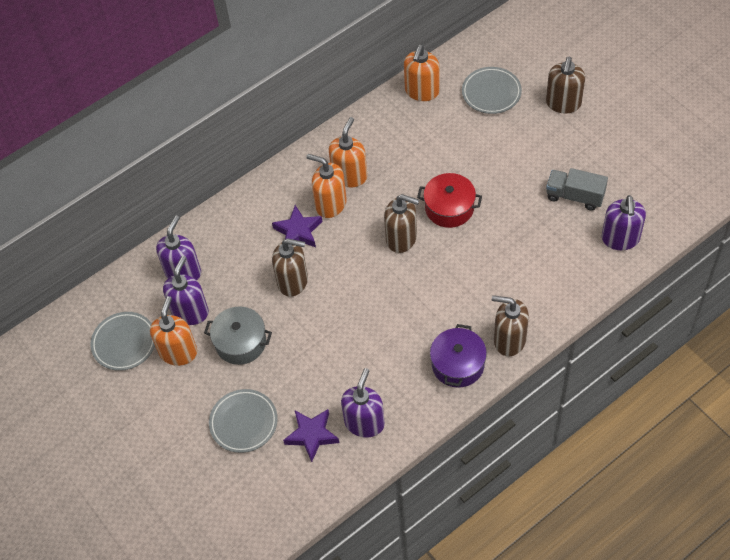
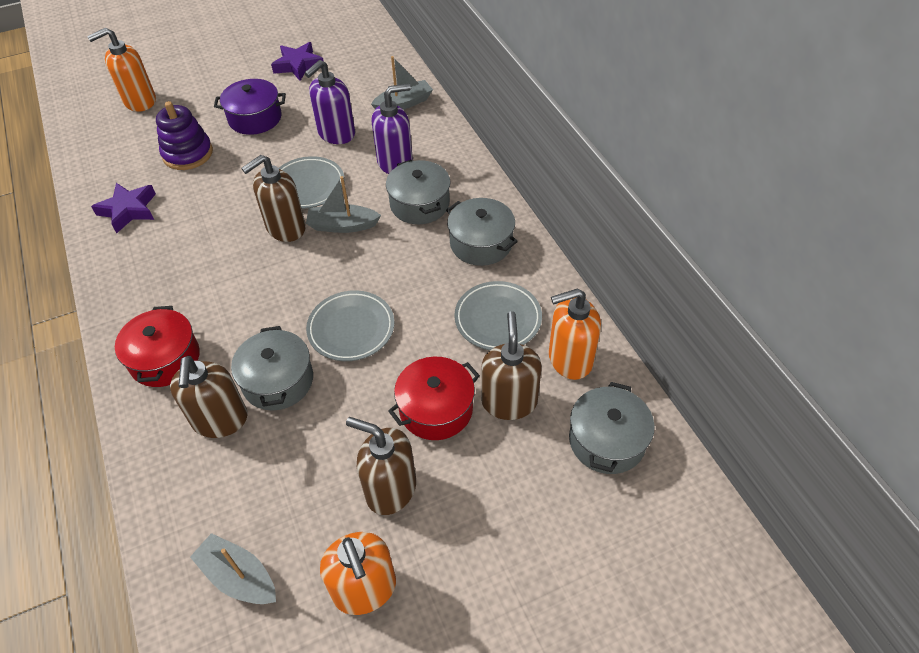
grey boat: 0 -> 3
grey pot: 1 -> 4
grey truck: 1 -> 0
orange soap dispenser: 4 -> 3
purple soap dispenser: 4 -> 2
purple stacking toy: 0 -> 1
red pot: 1 -> 2

